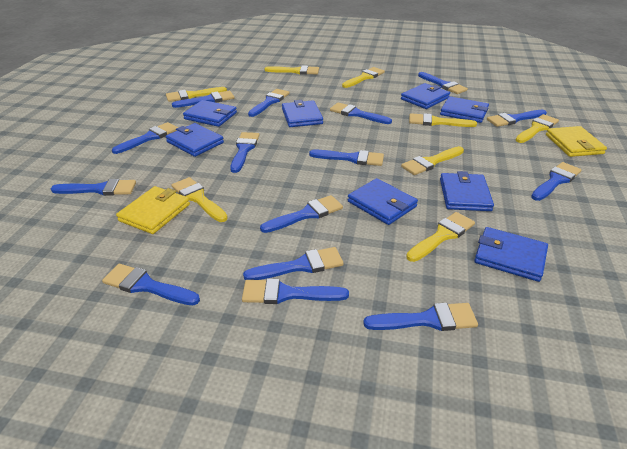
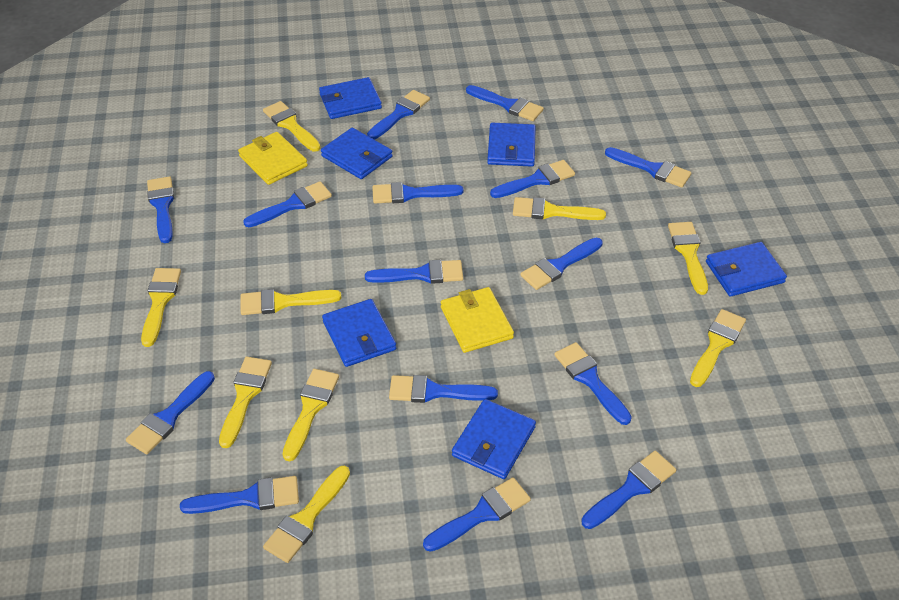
blue wallet: 8 -> 6
yellow brush: 8 -> 9

